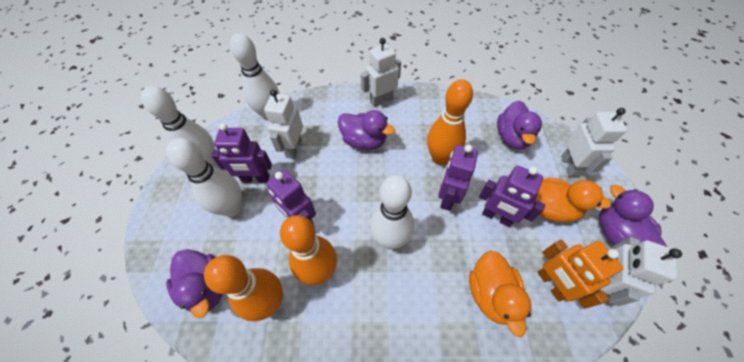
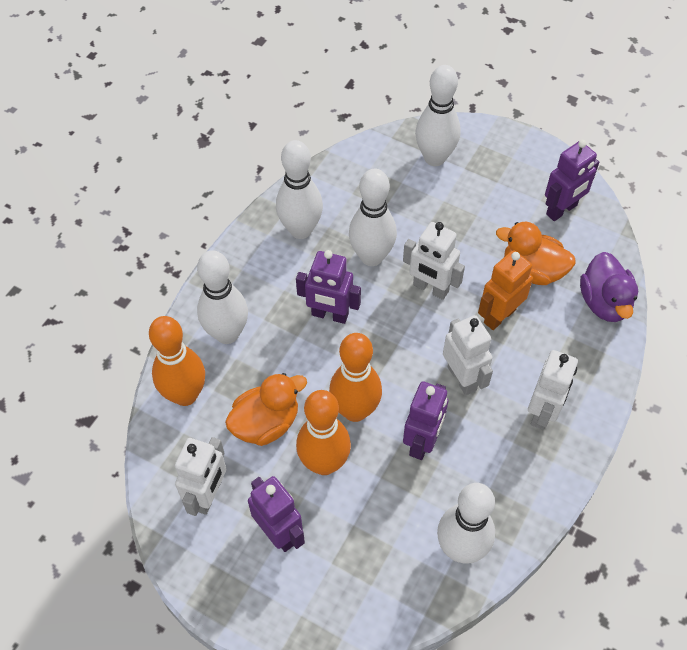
purple duck: 4 -> 1
white bowling pin: 4 -> 5

